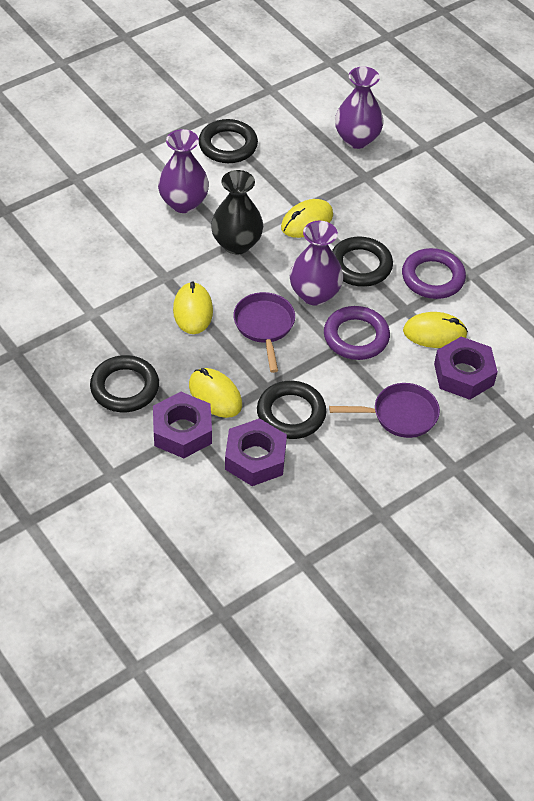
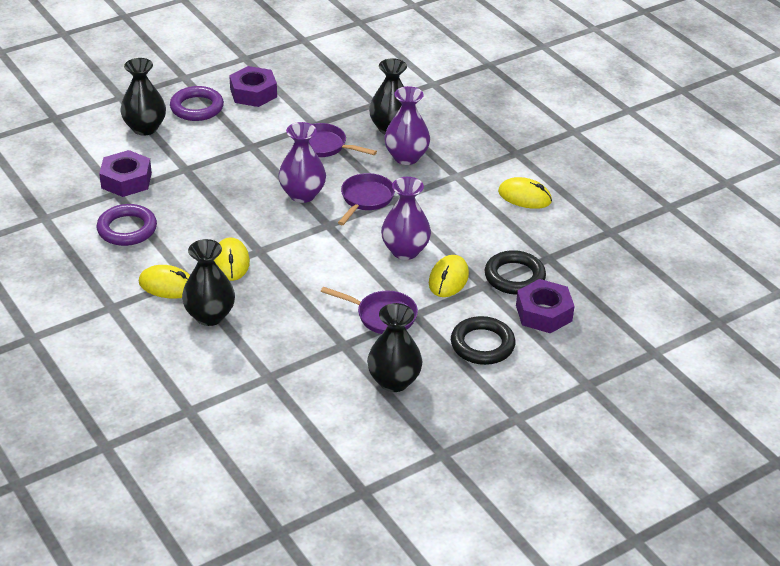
black ring: 4 -> 2
black vase: 1 -> 4
purple pan: 2 -> 3

